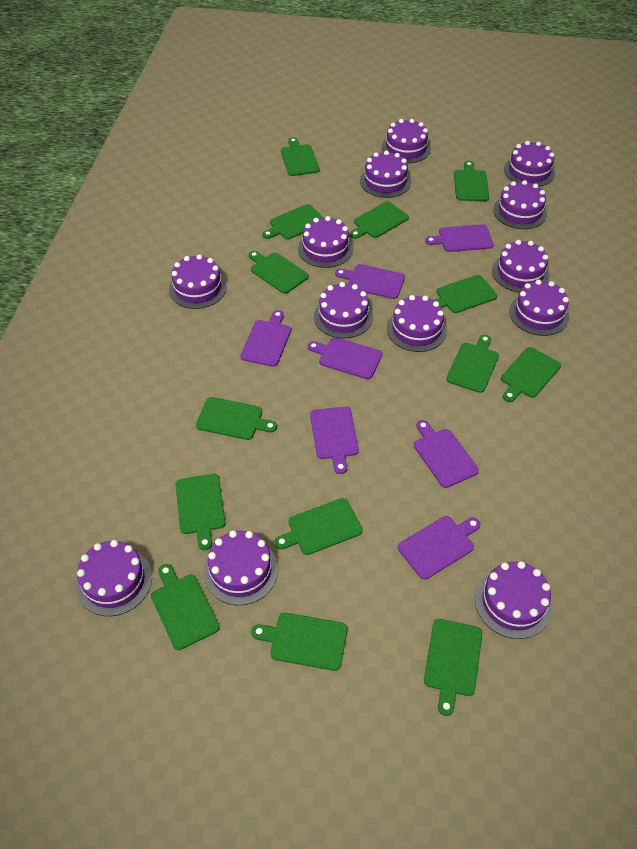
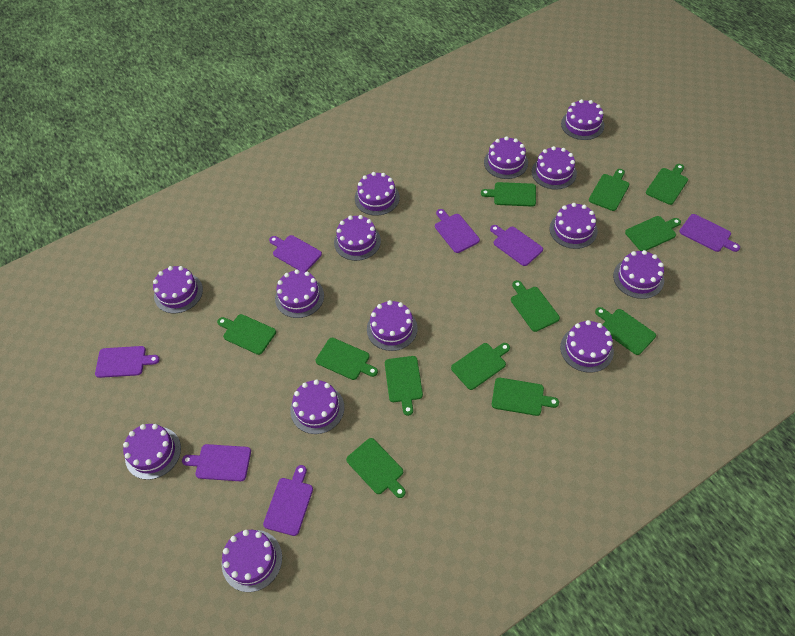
green cutting board: 14 -> 12
purple cake: 13 -> 14

